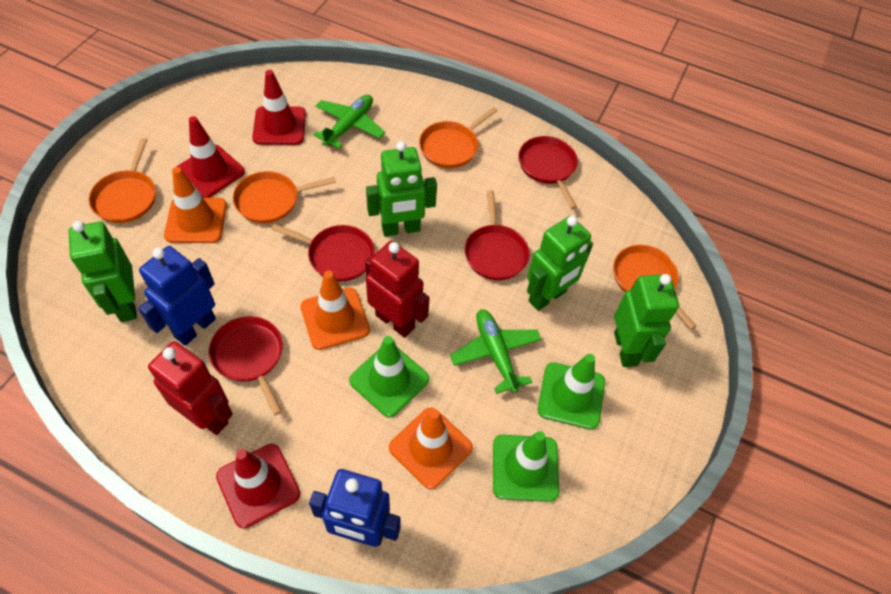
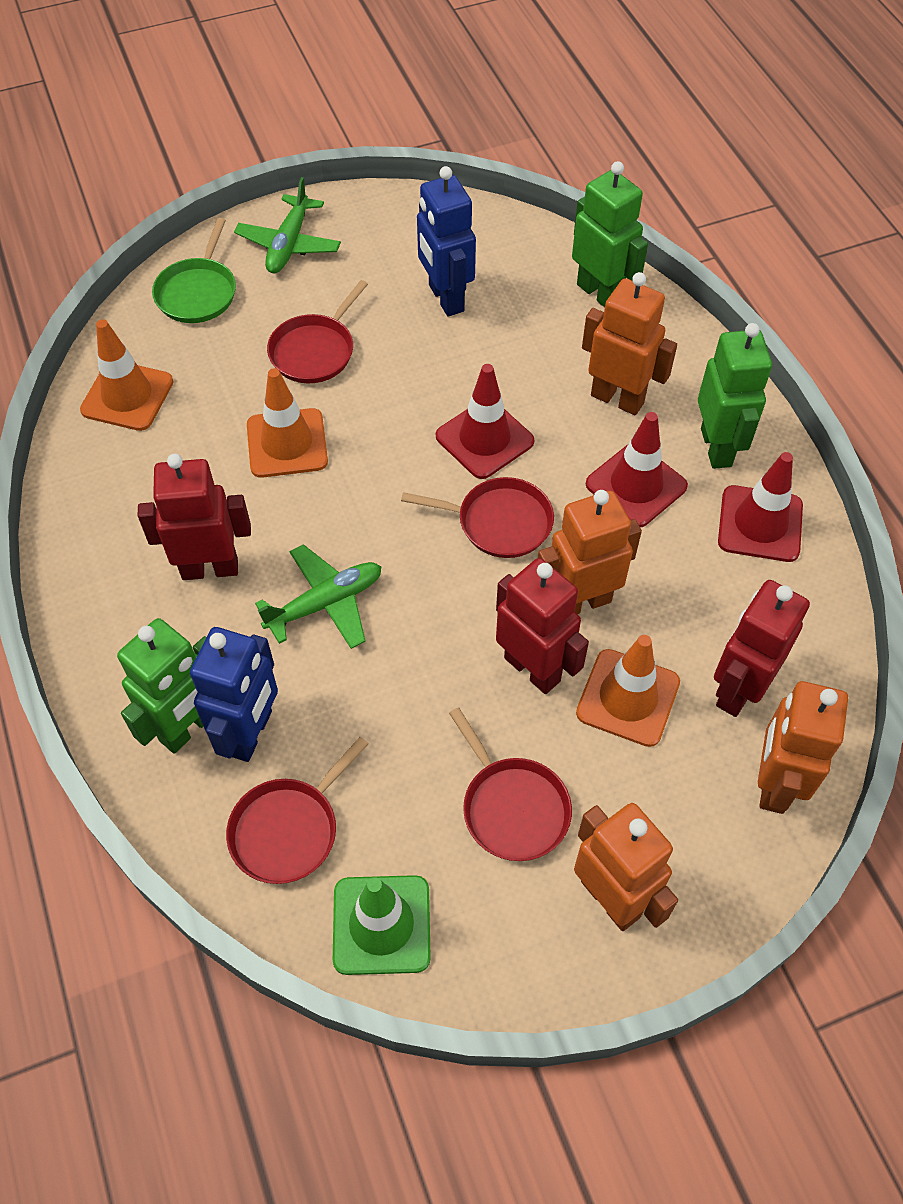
green pan: 0 -> 1
green robot: 4 -> 3
green traffic cone: 3 -> 1
orange pan: 4 -> 0
orange robot: 0 -> 4
red robot: 2 -> 3

